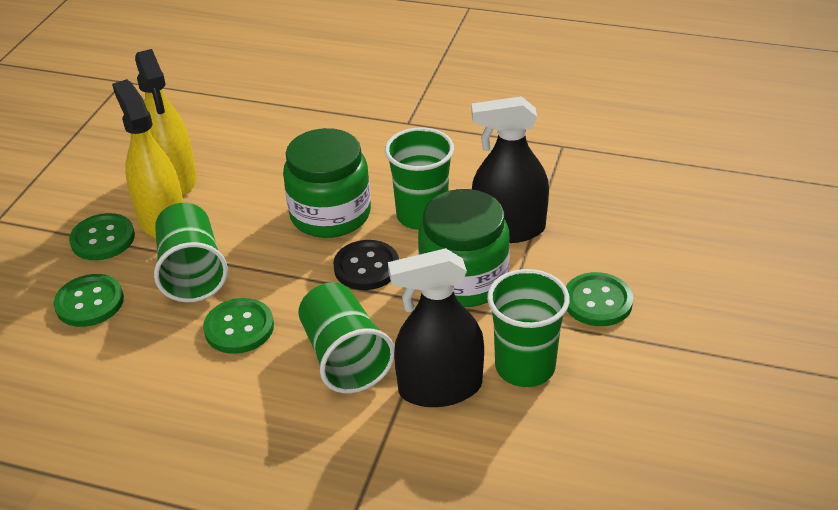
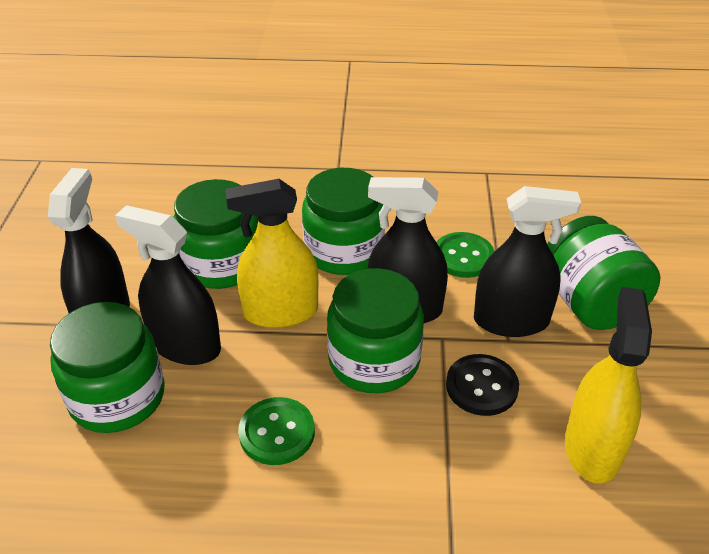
black spray bottle: 2 -> 4
green button: 4 -> 2
green cup: 4 -> 0
green jar: 2 -> 5

